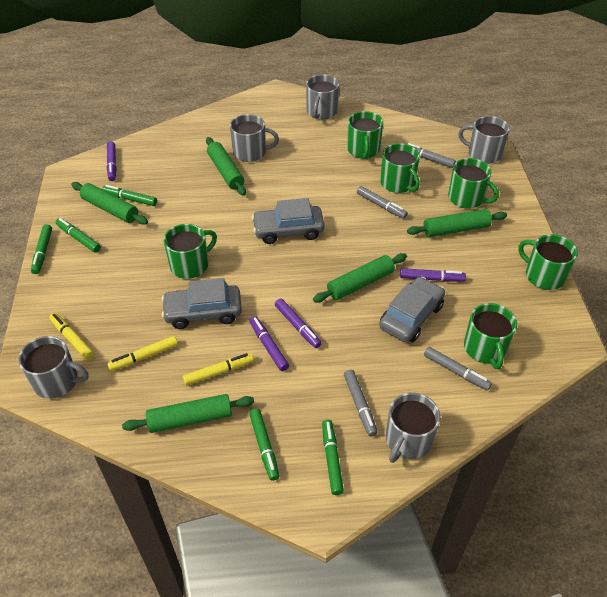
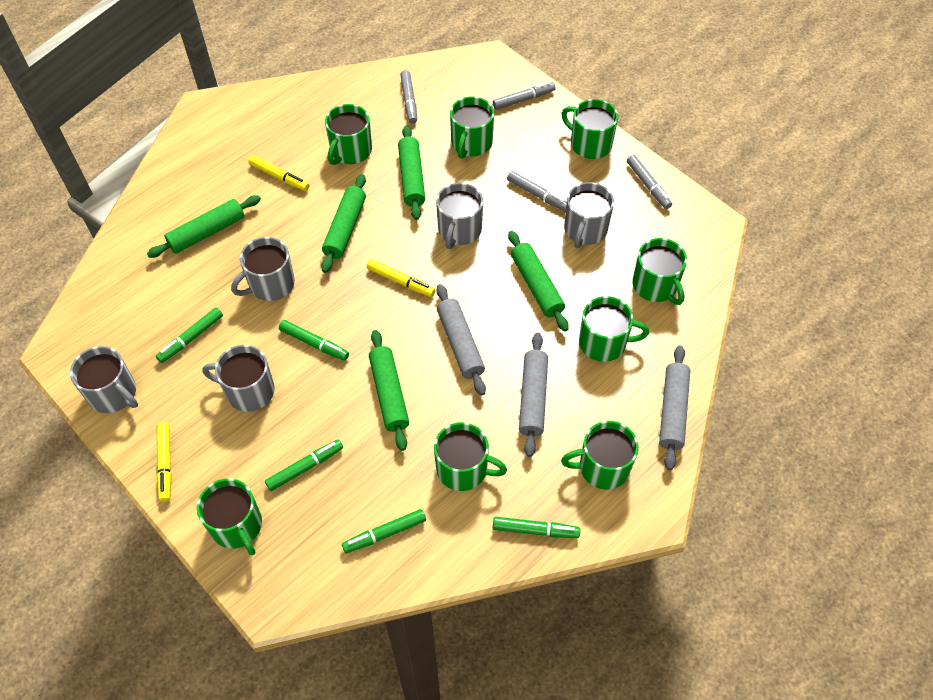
green mug: 6 -> 8
grey car: 3 -> 0
grey rolling pin: 0 -> 3
purple marker: 4 -> 0

